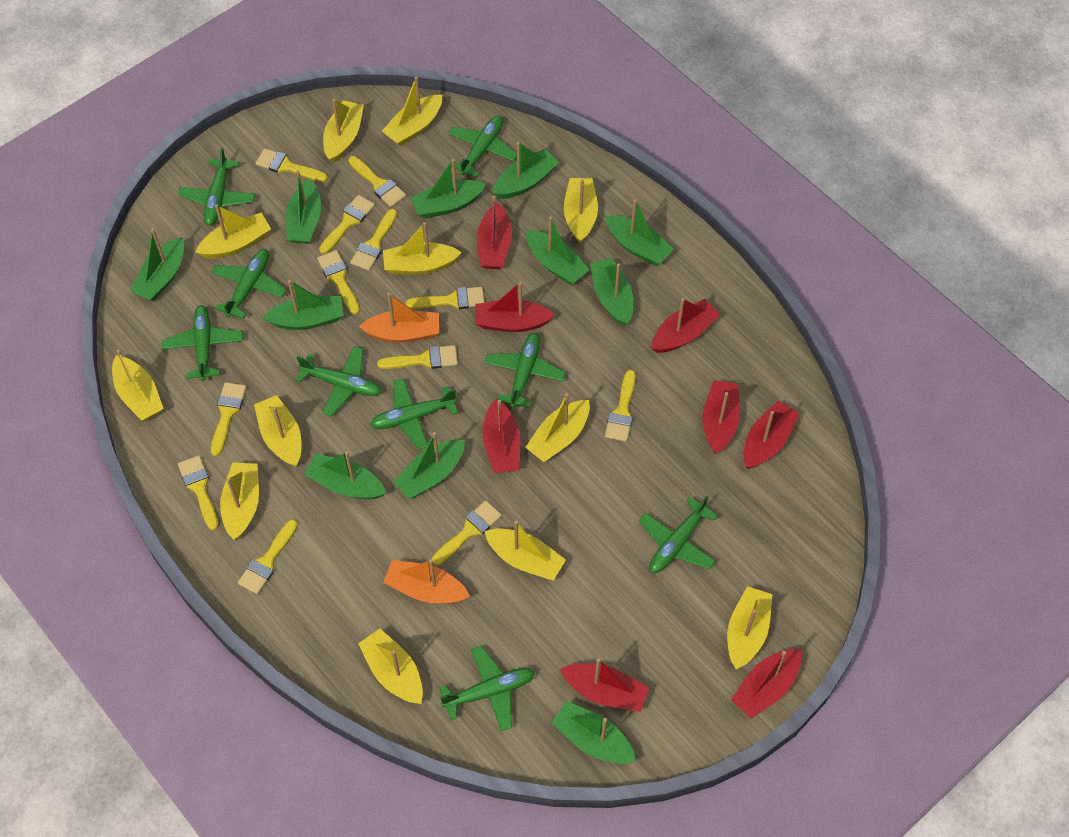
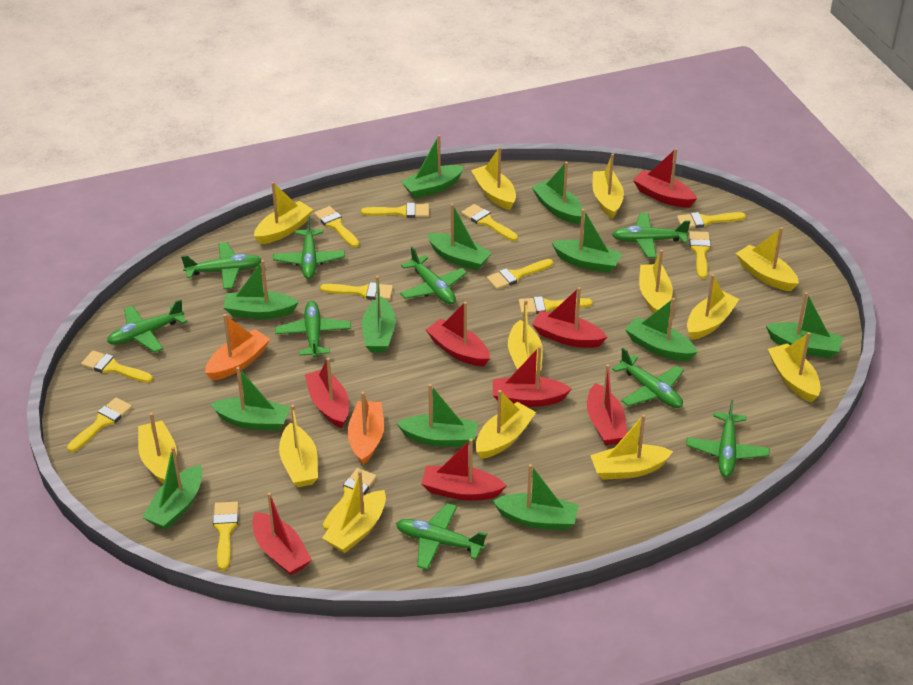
green boat: 11 -> 12
yellow boat: 12 -> 13

